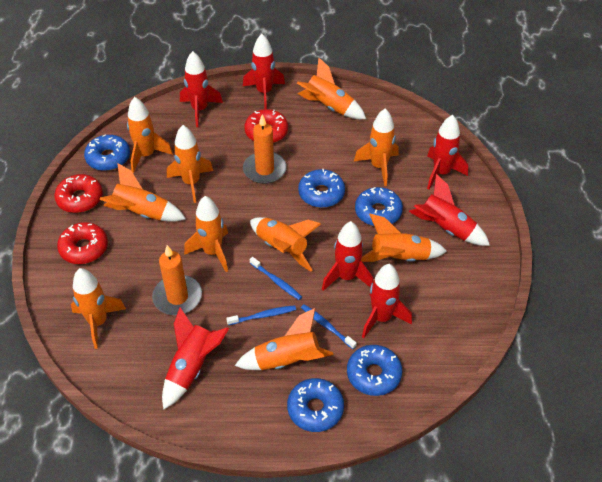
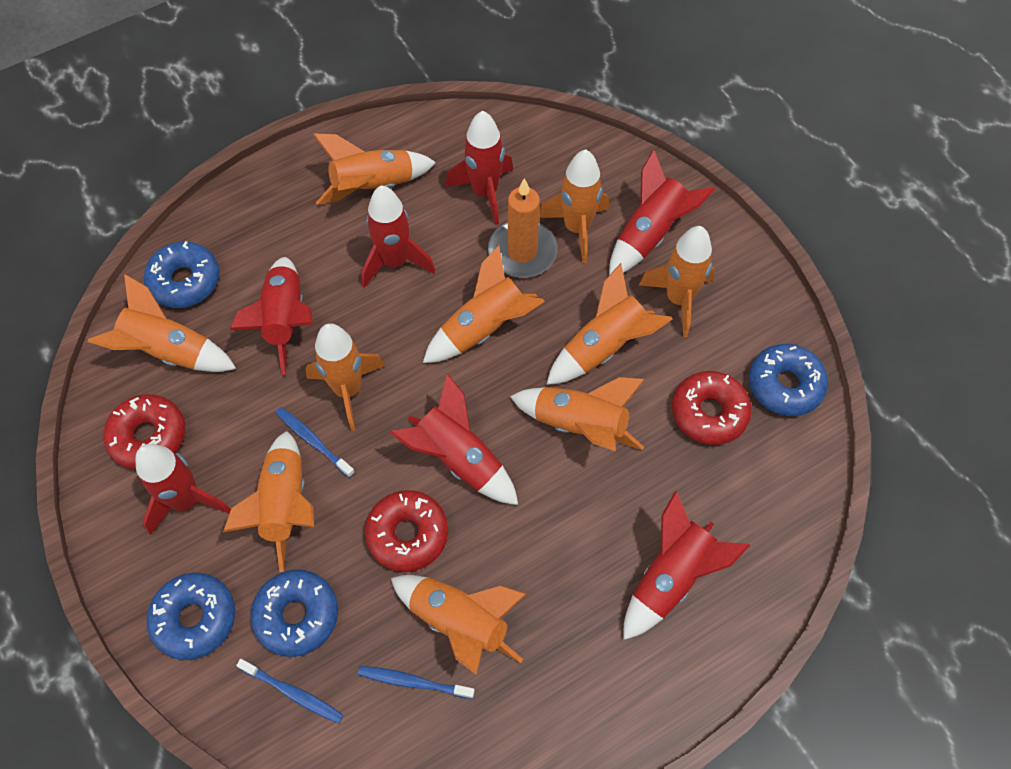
blue donut: 5 -> 4
orange candle: 2 -> 1

